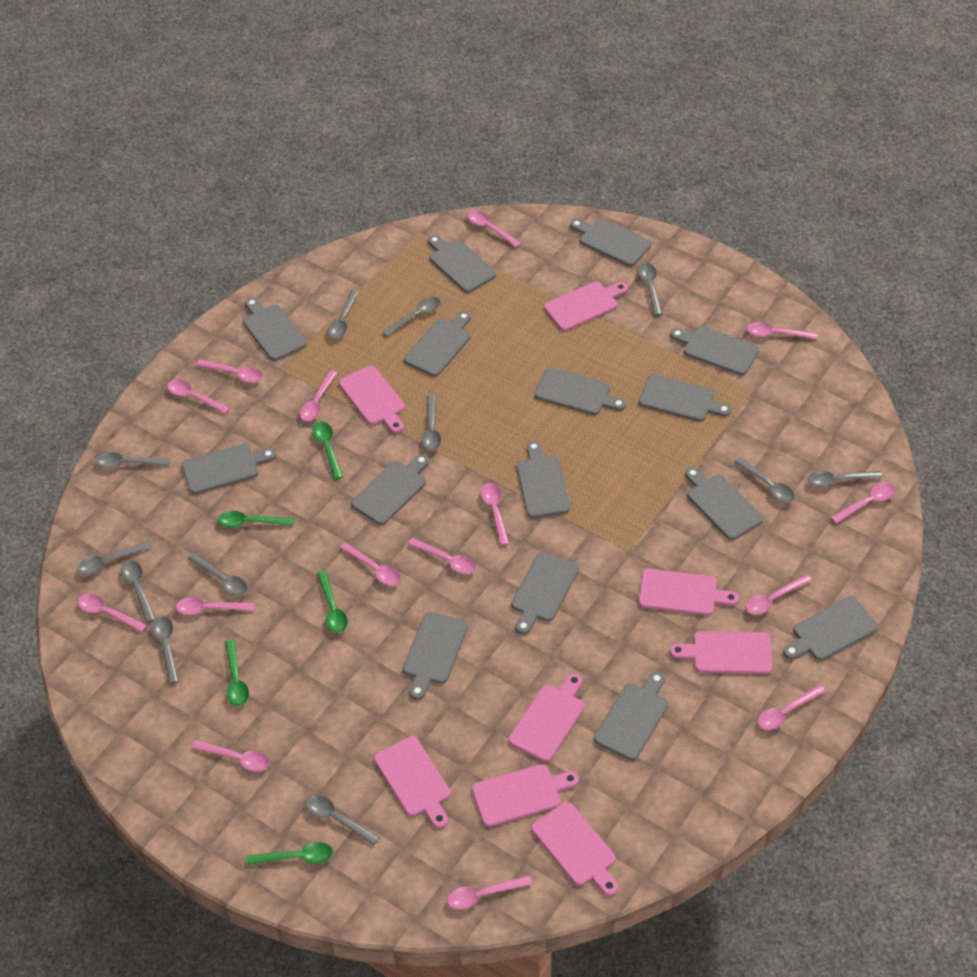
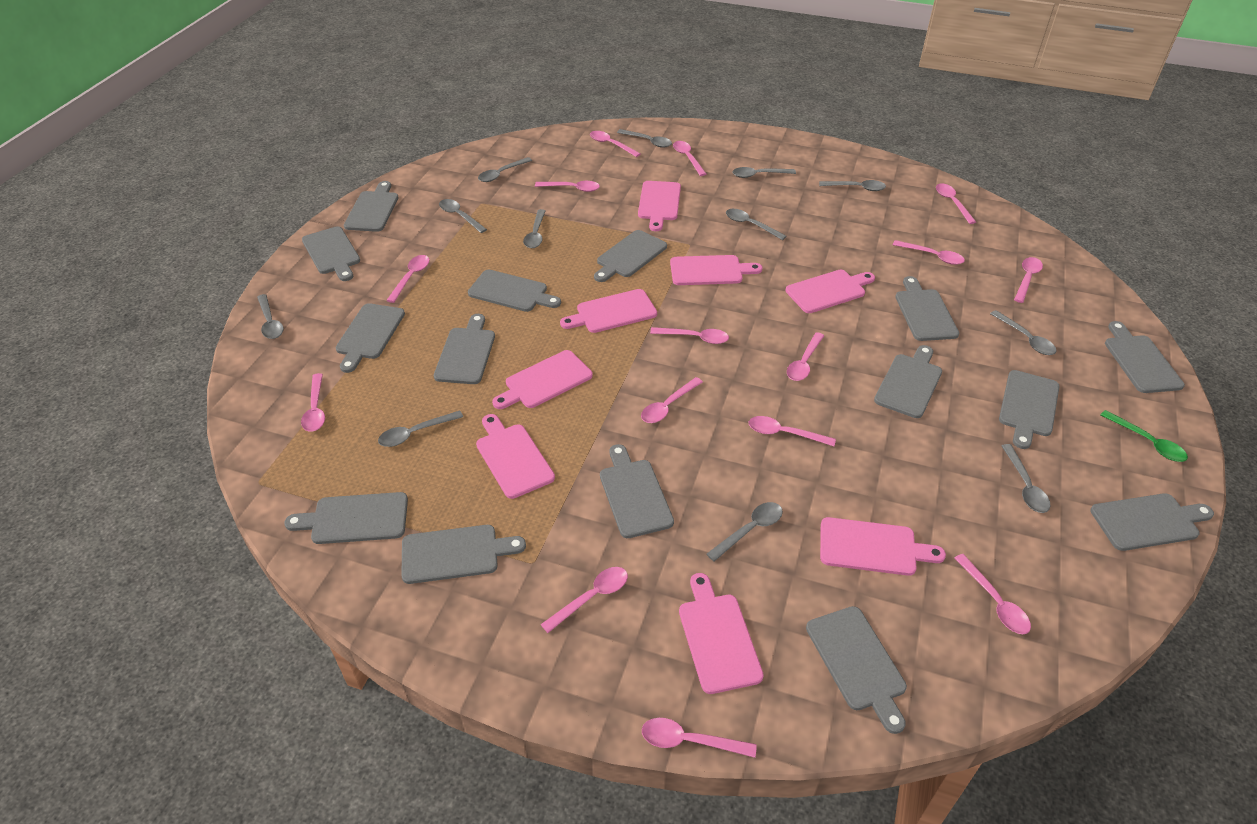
green spoon: 5 -> 1

